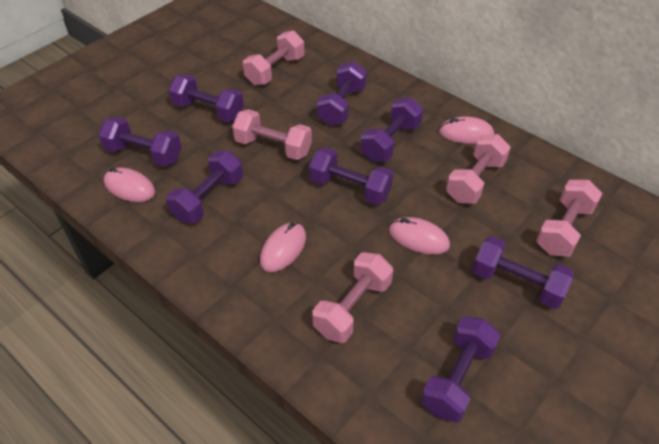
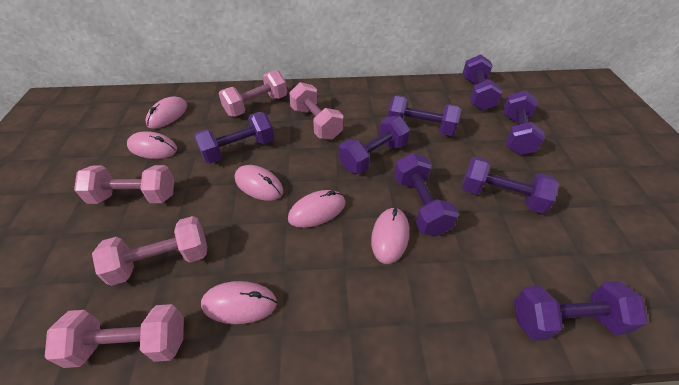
pink mouse: 4 -> 6

